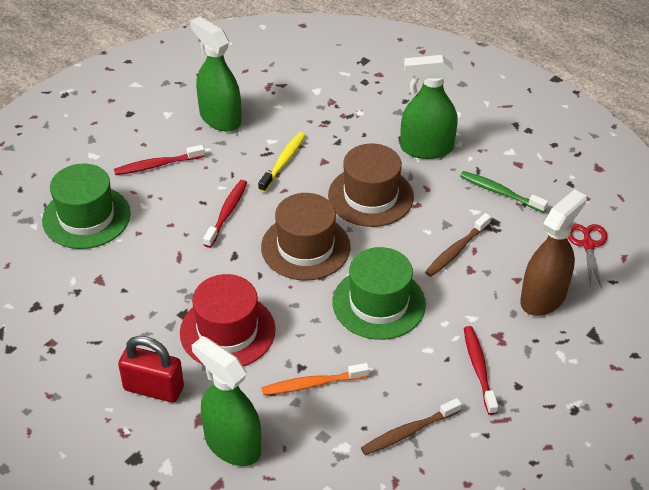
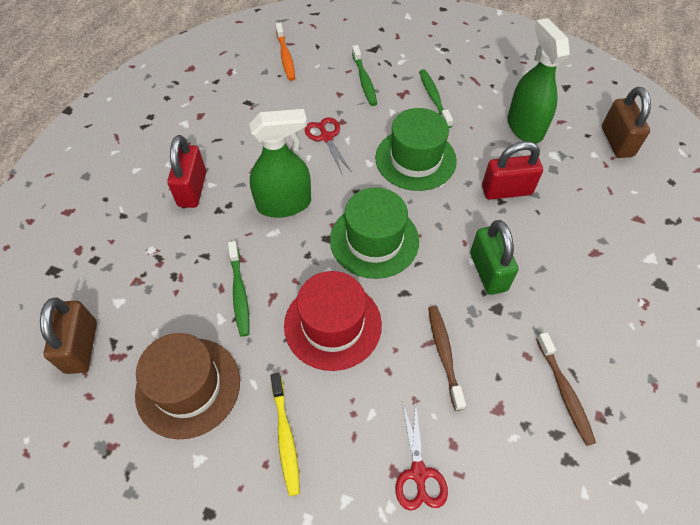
brown hat: 2 -> 1
brown padlock: 0 -> 2
brown spray bottle: 1 -> 0
green padlock: 0 -> 1
green spray bottle: 3 -> 2
green toothbrush: 1 -> 3
red padlock: 1 -> 2
red scissors: 1 -> 2
red toothbrush: 3 -> 0

